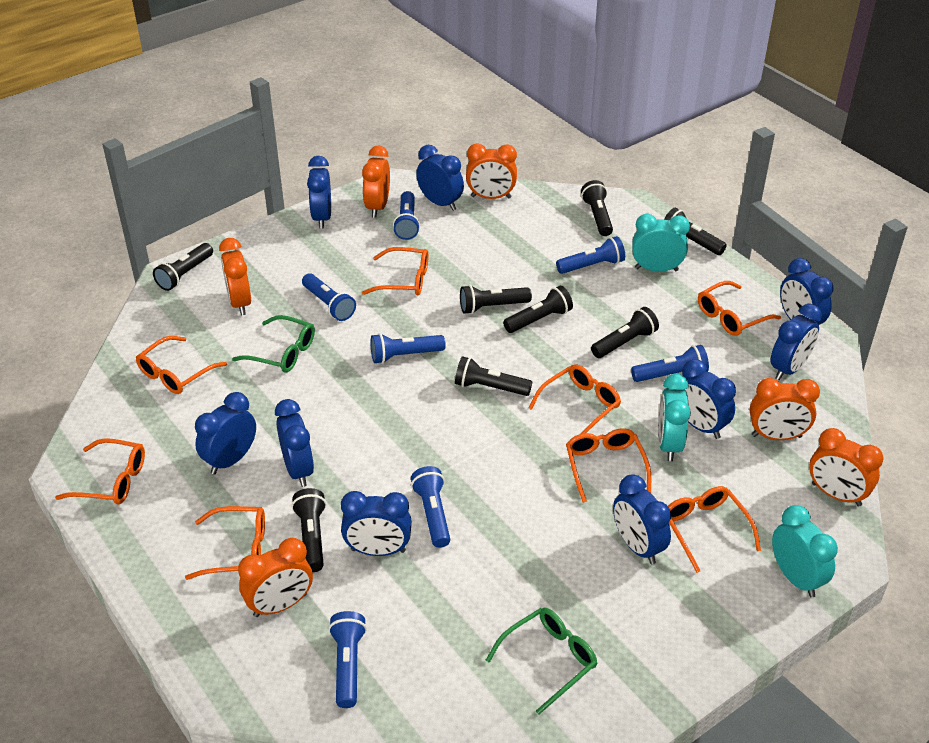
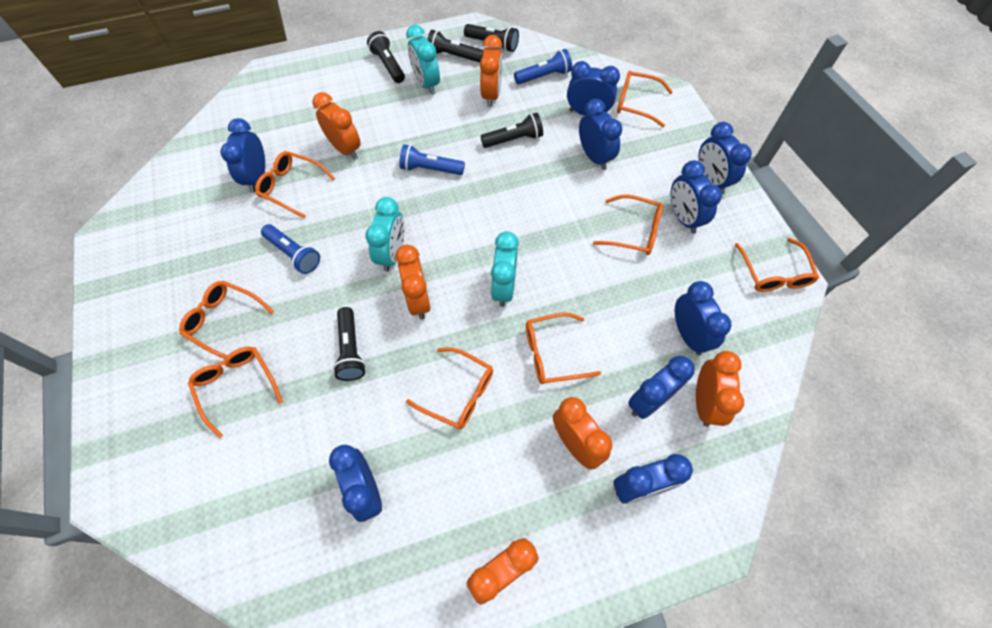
black flashlight: 8 -> 5
blue flashlight: 7 -> 3
green glasses: 2 -> 0

